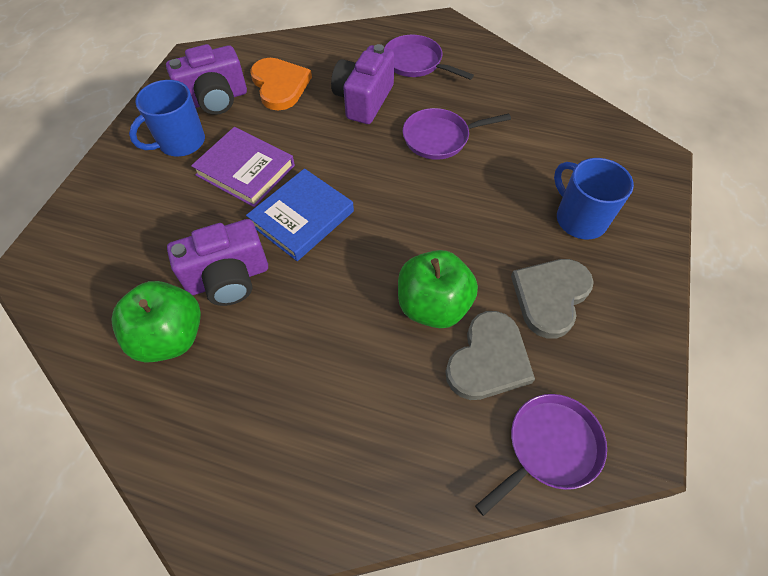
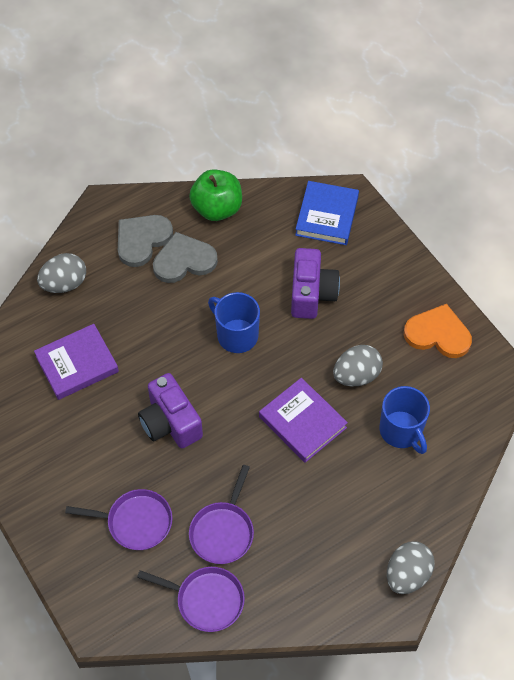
green apple: 2 -> 1
grey egg: 0 -> 3
purple book: 1 -> 2
purple camera: 3 -> 2

